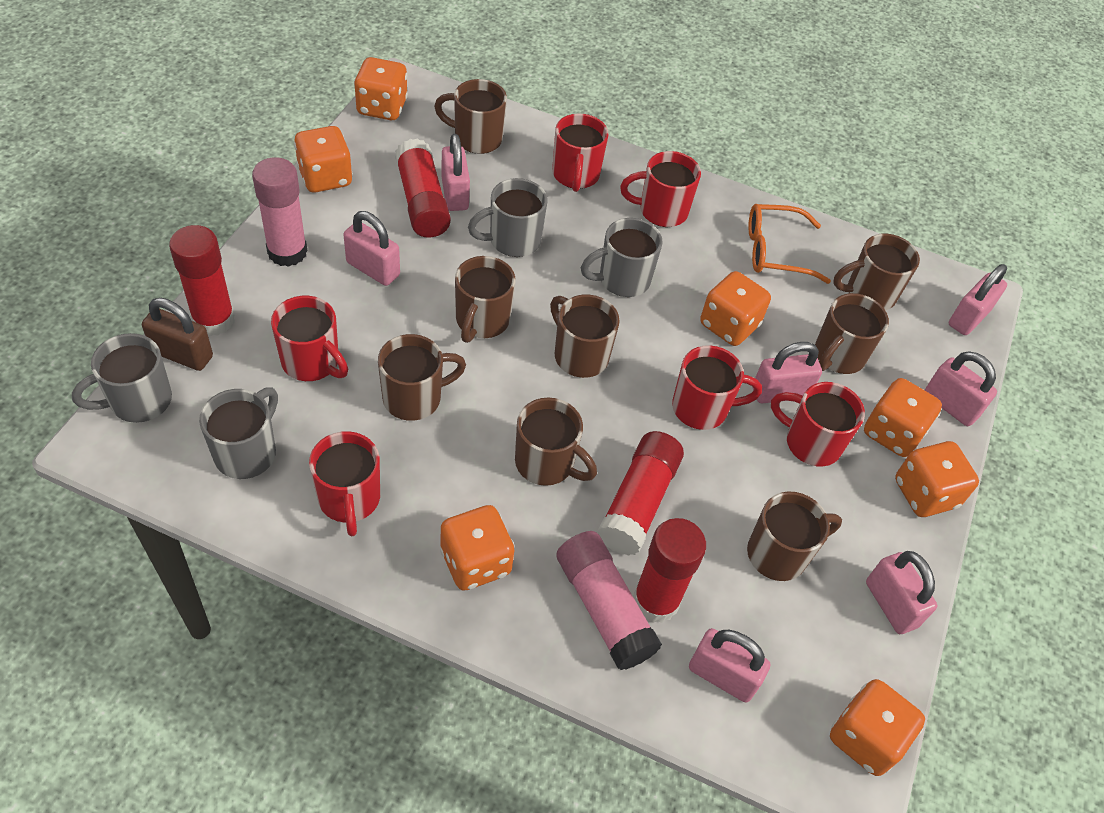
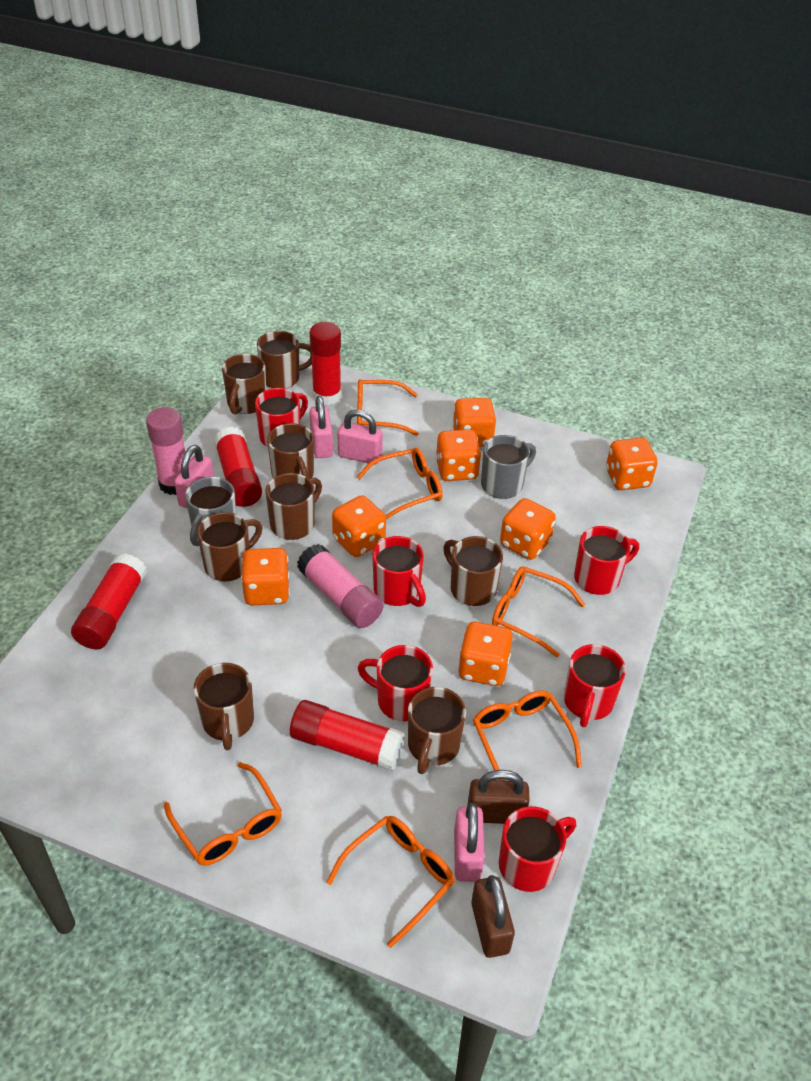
brown padlock: 1 -> 2
grey mug: 4 -> 2
orange glasses: 1 -> 6
pink padlock: 7 -> 4

